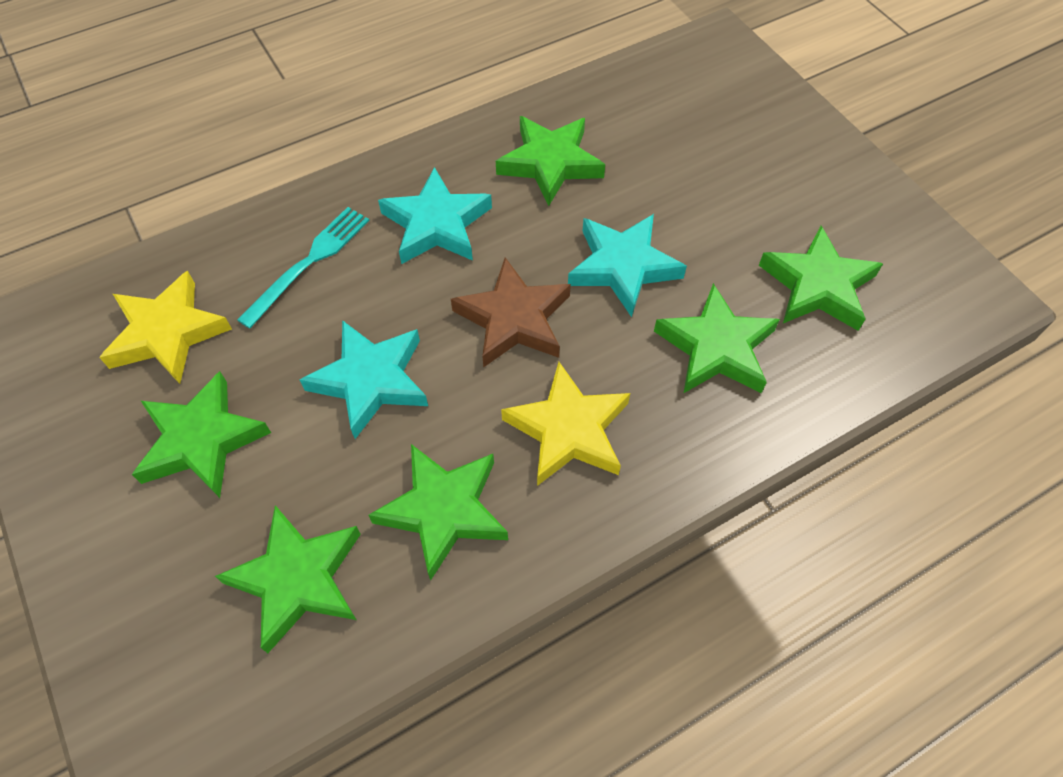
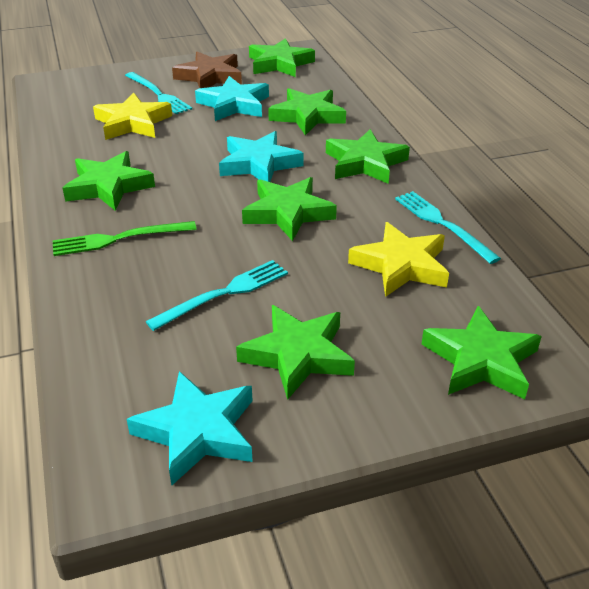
green fork: 0 -> 1
green star: 6 -> 7
turquoise fork: 1 -> 3

